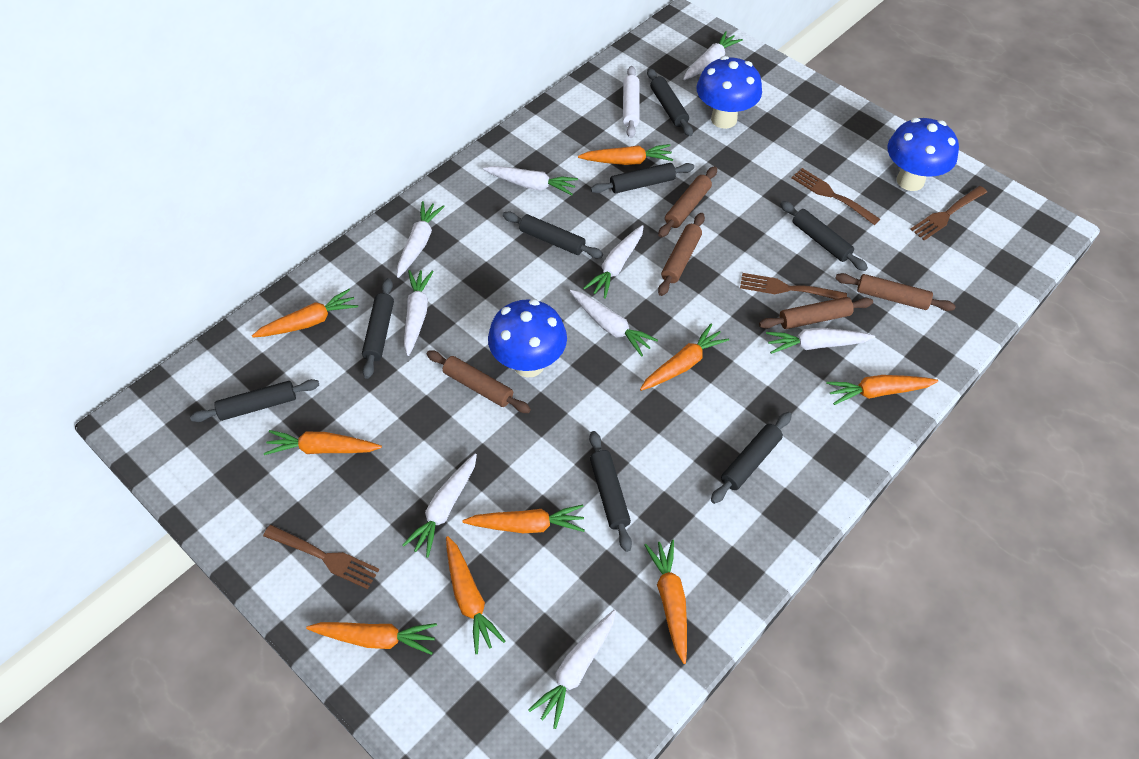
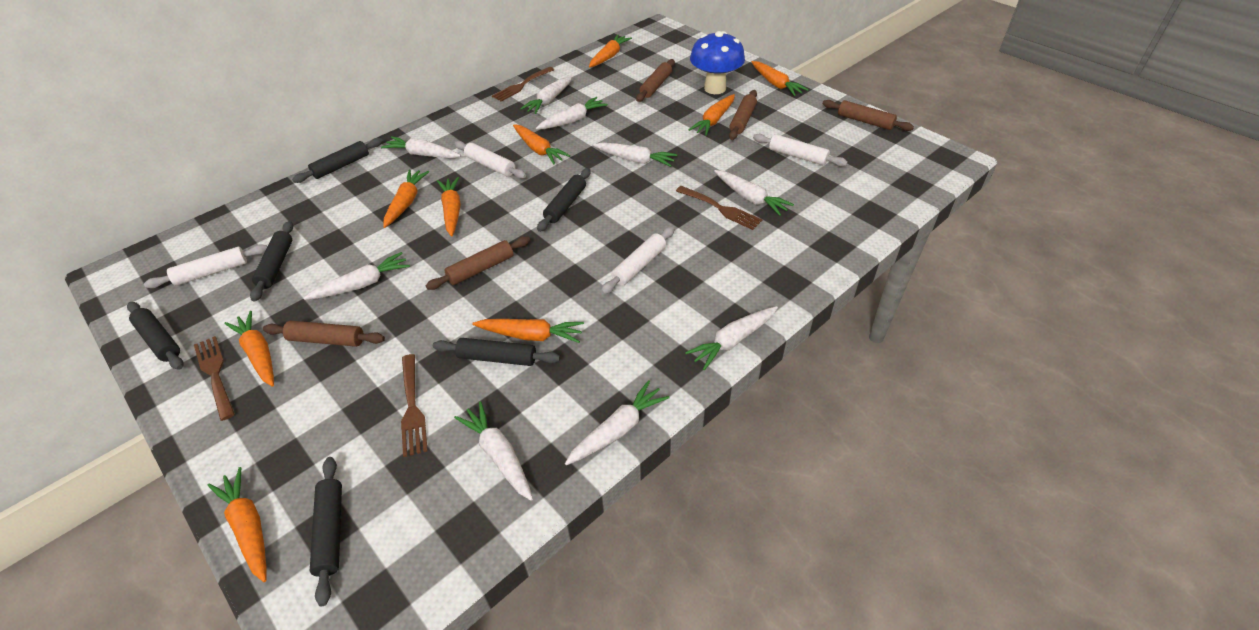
black rolling pin: 8 -> 6
blue mushroom: 3 -> 1
white rolling pin: 1 -> 4

